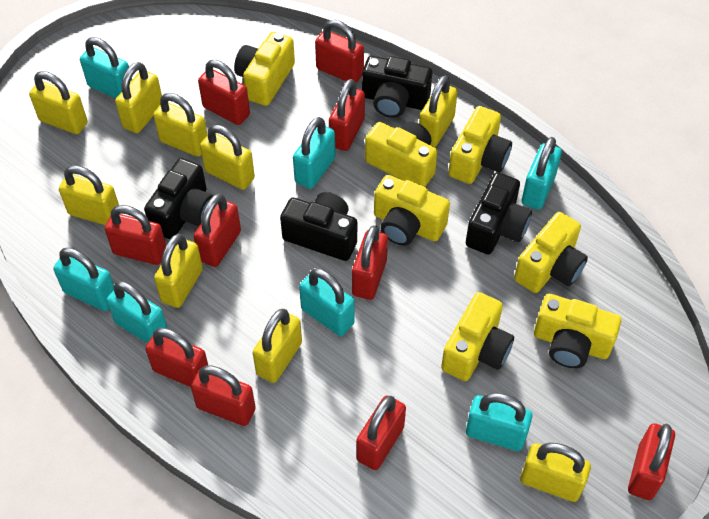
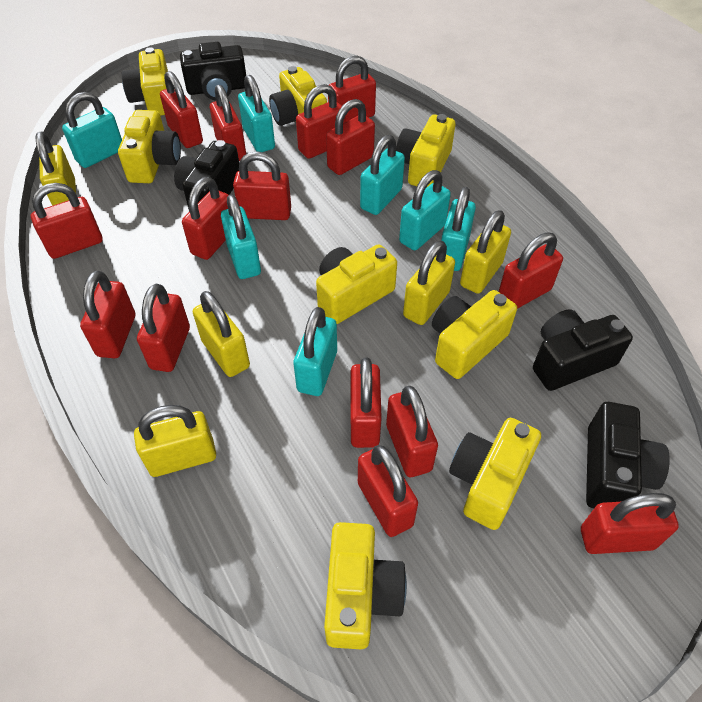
red padlock: 10 -> 15
yellow camera: 7 -> 8
yellow padlock: 9 -> 5

